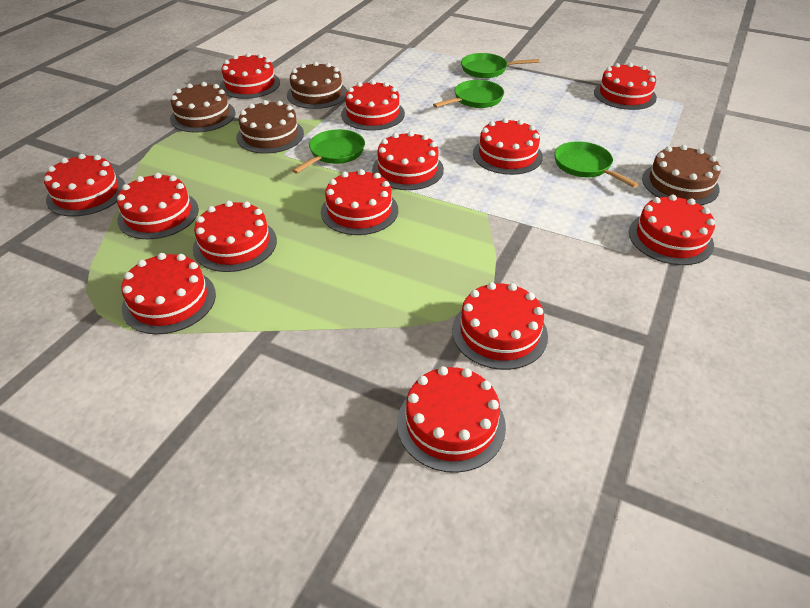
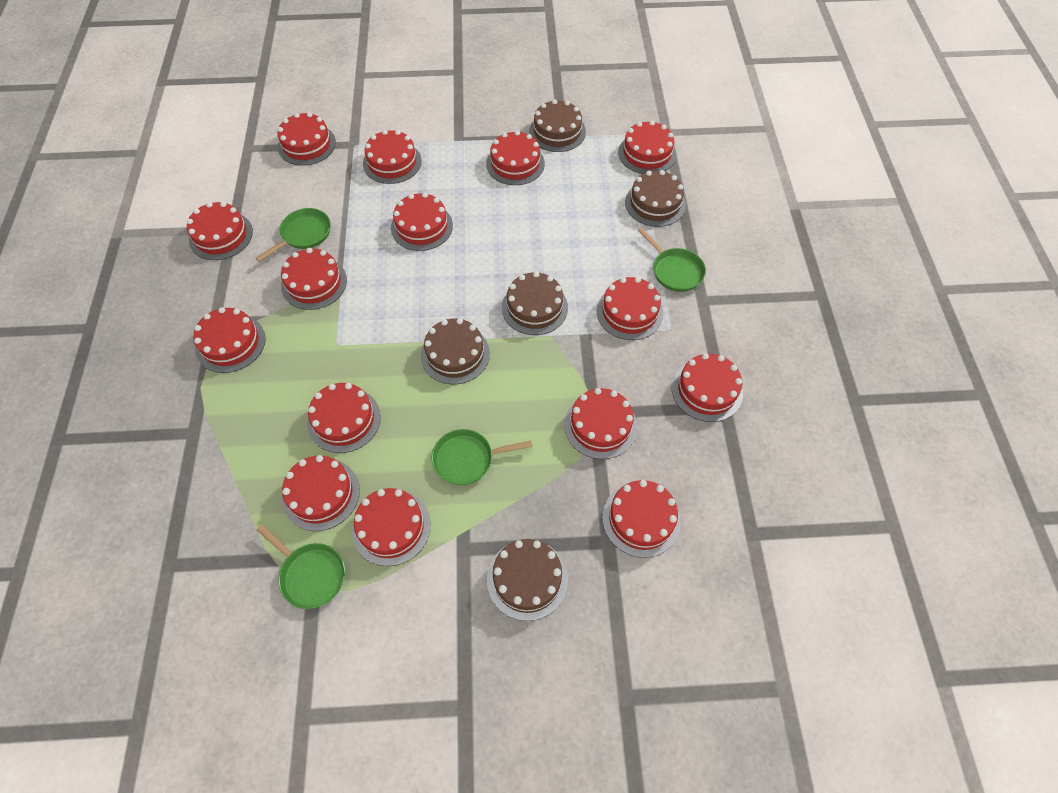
brown cake: 4 -> 5
red cake: 13 -> 15

